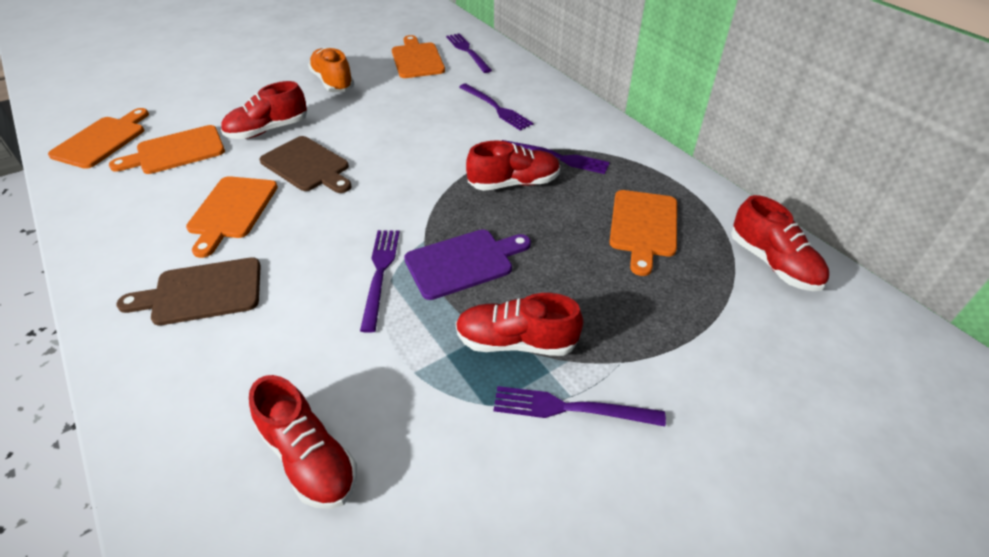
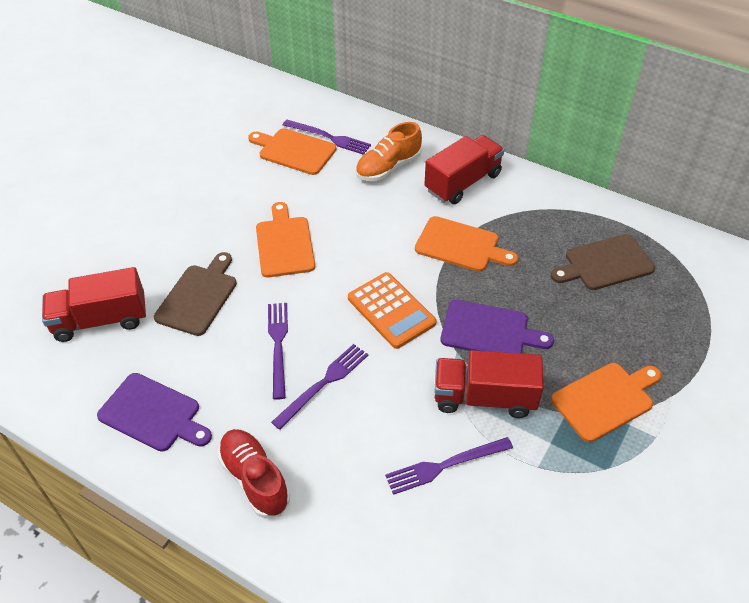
orange calculator: 0 -> 1
orange cutting board: 5 -> 4
purple cutting board: 1 -> 2
purple fork: 5 -> 4
red shoe: 5 -> 1
red truck: 0 -> 3

